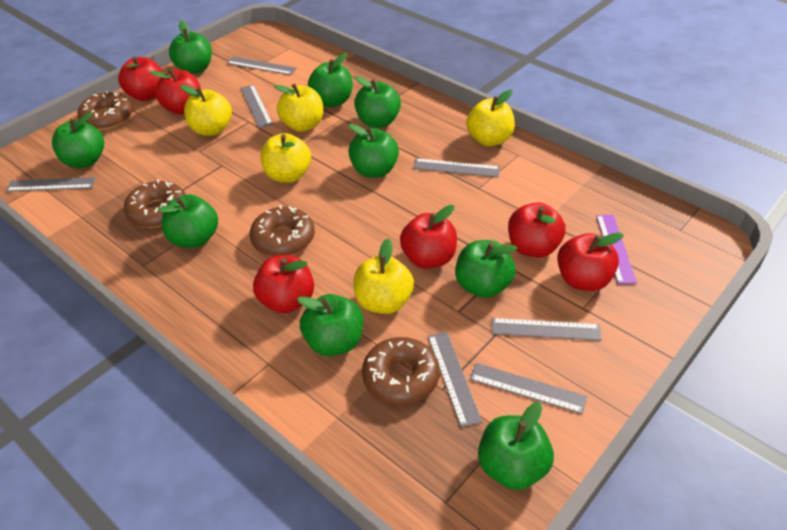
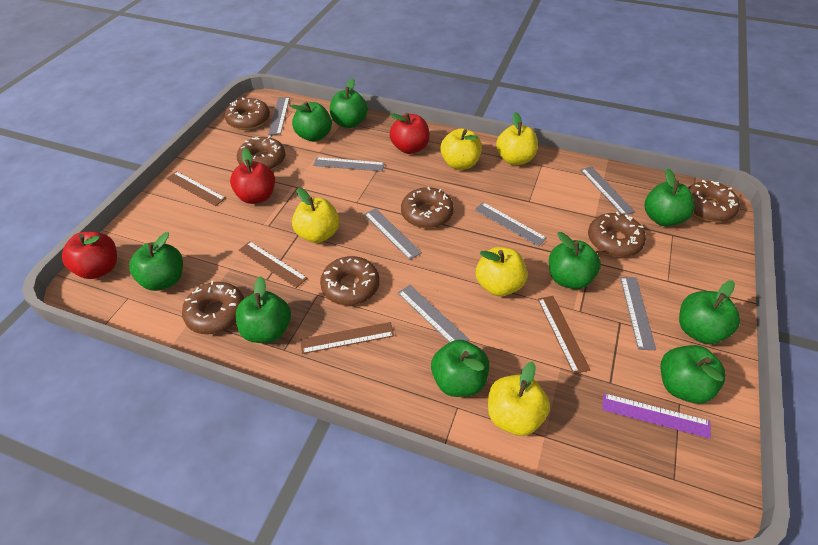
brown donut: 4 -> 7
brown ruler: 0 -> 4
red apple: 6 -> 3

